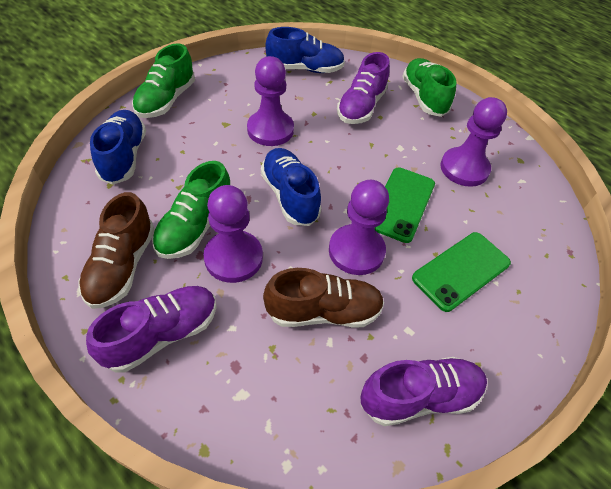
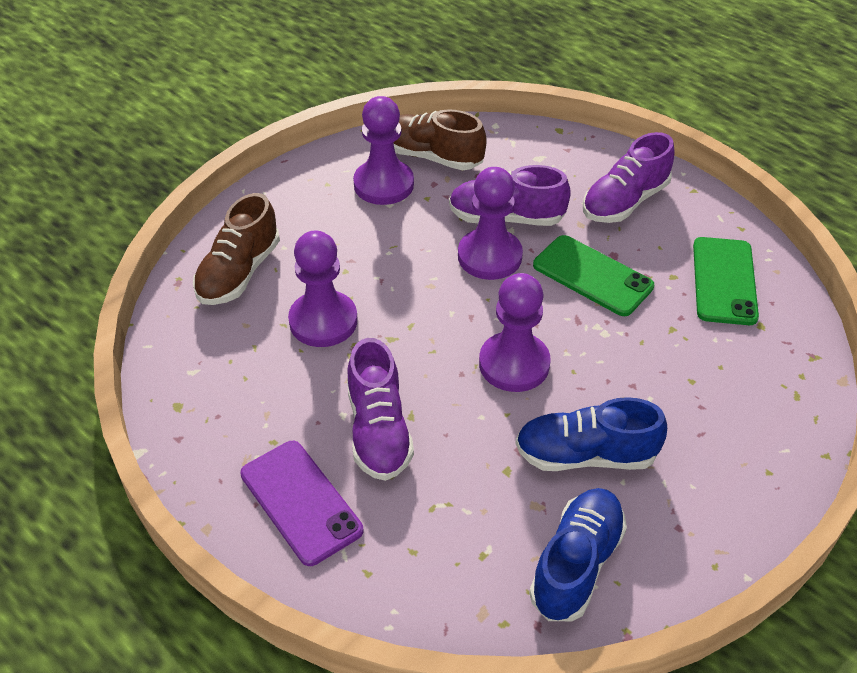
blue shoe: 3 -> 2
green shoe: 3 -> 0
purple phone: 0 -> 1

